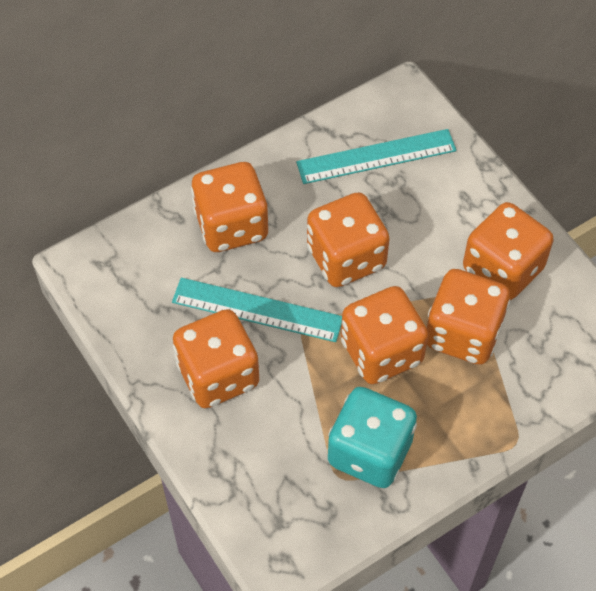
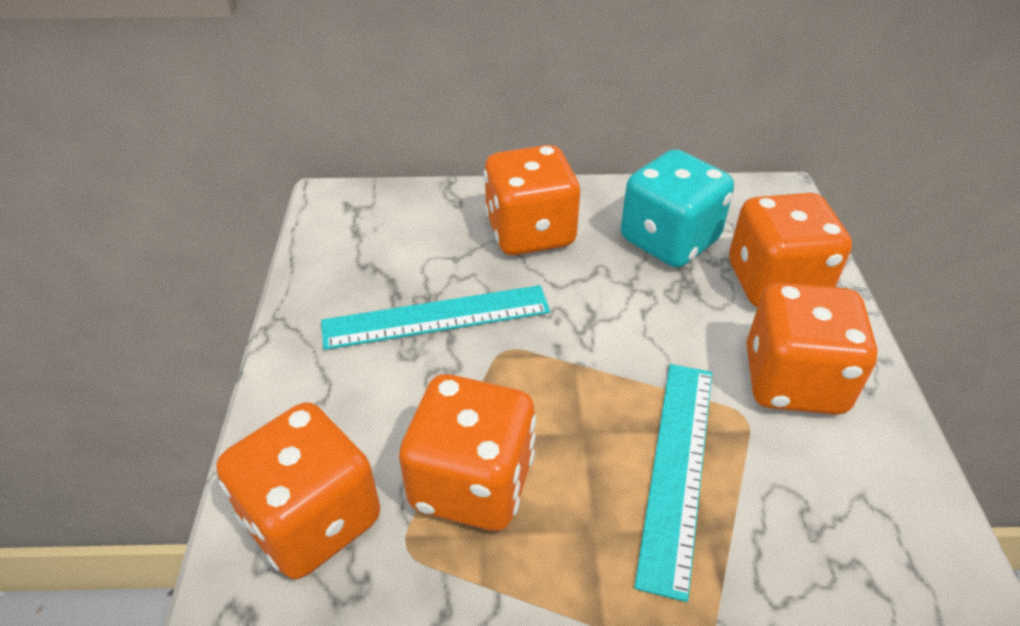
orange dice: 6 -> 5

